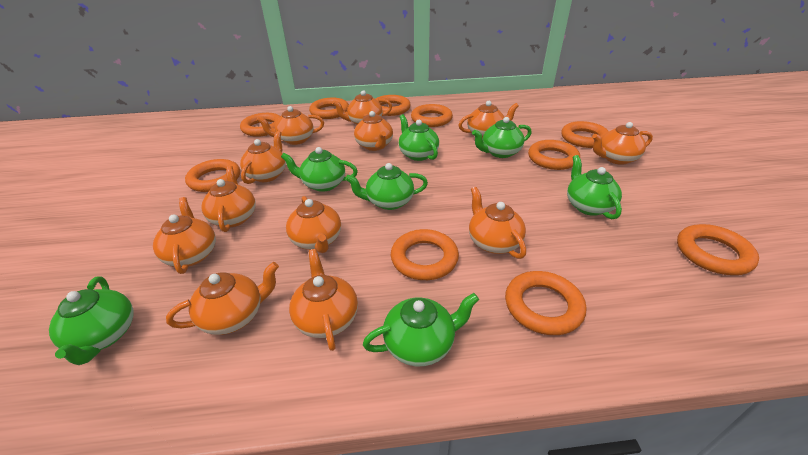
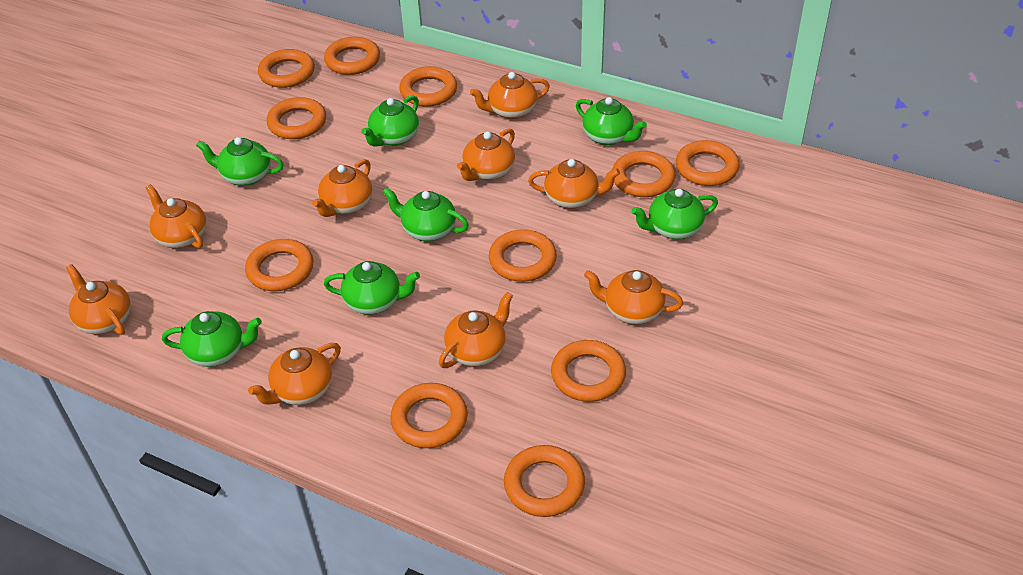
orange ring: 10 -> 11
orange teapot: 12 -> 9

